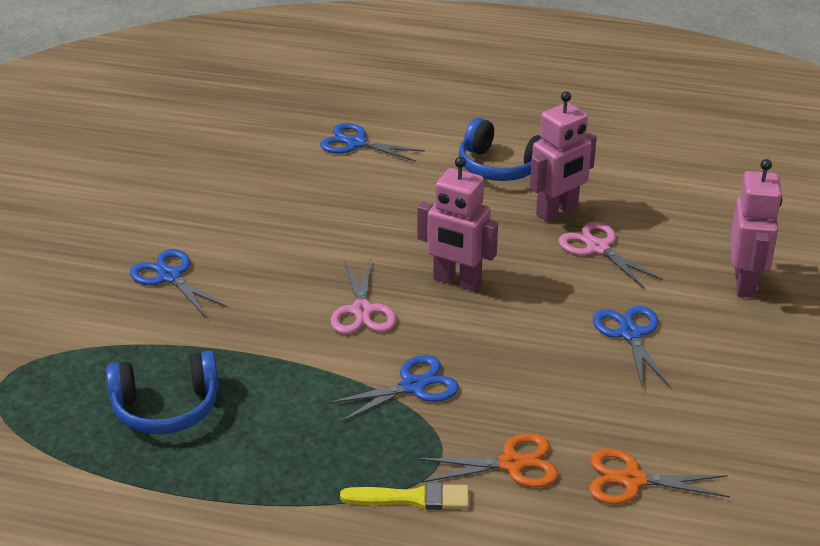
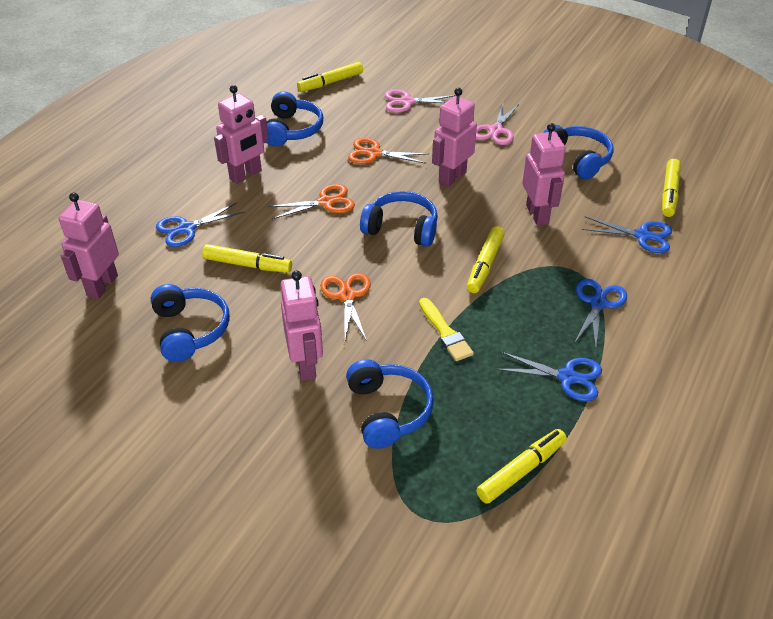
blue headphones: 2 -> 5
orange scissors: 2 -> 3
pink robot: 3 -> 5
yellow marker: 0 -> 5

